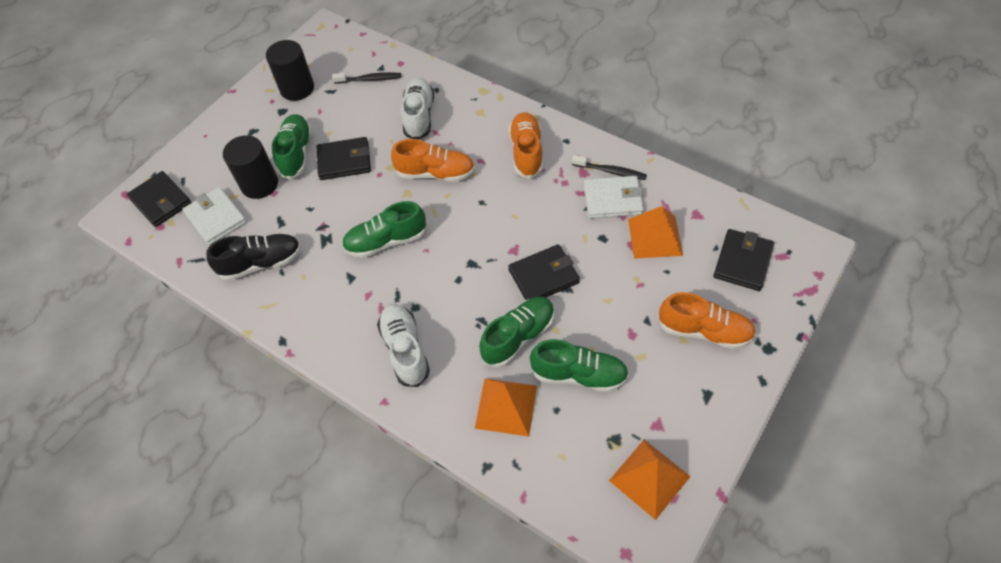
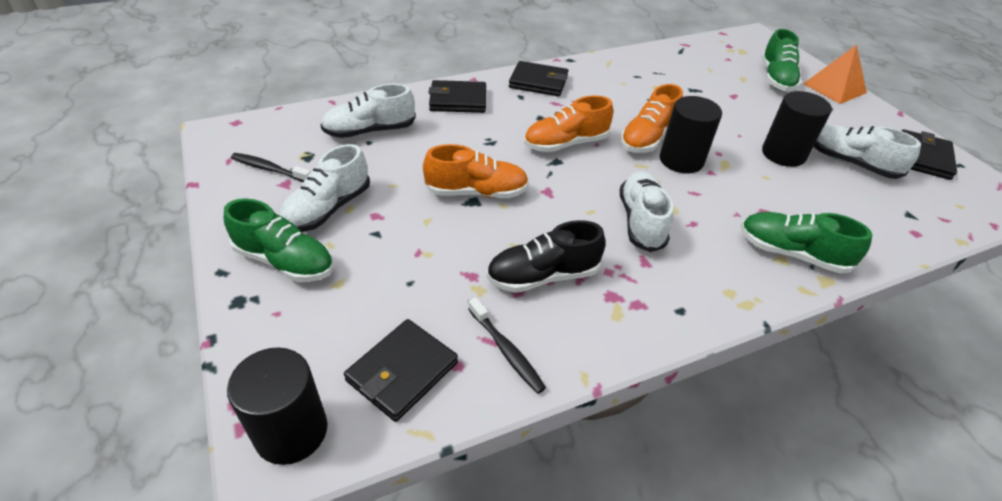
black cylinder: 2 -> 3
green shoe: 4 -> 3
orange pyramid: 3 -> 1
white shoe: 2 -> 4
white wallet: 2 -> 0

